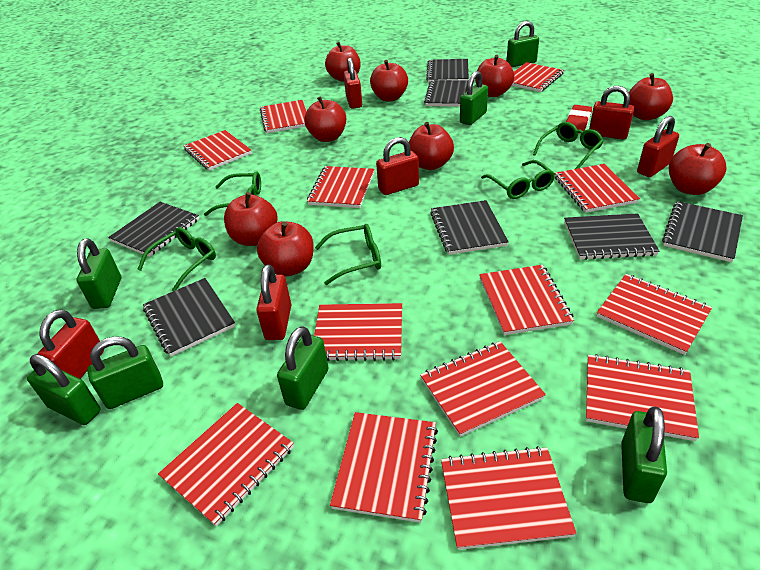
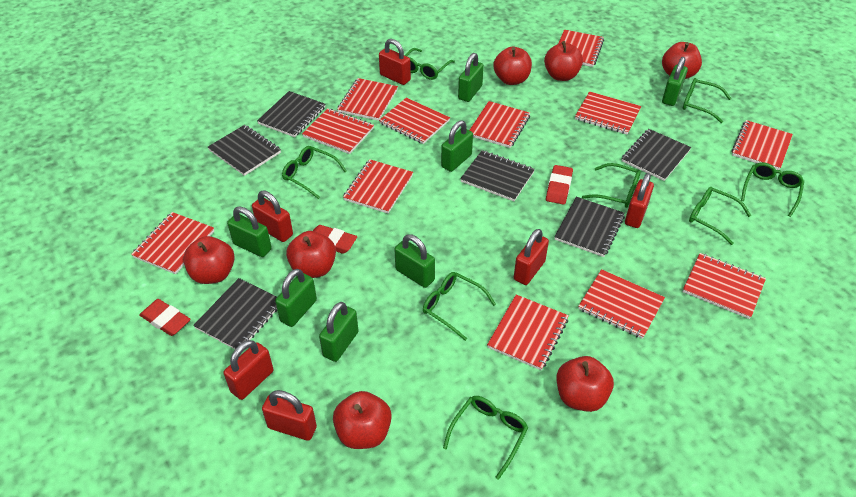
black notebook: 7 -> 6
green glasses: 5 -> 8
red apple: 9 -> 7
red eraser: 1 -> 3
red notebook: 13 -> 12

